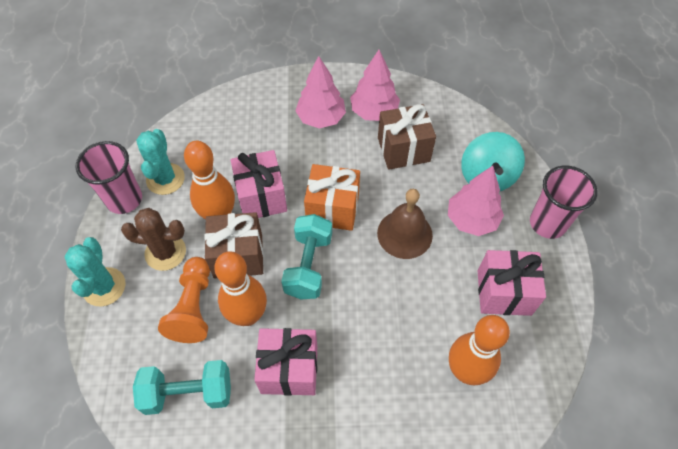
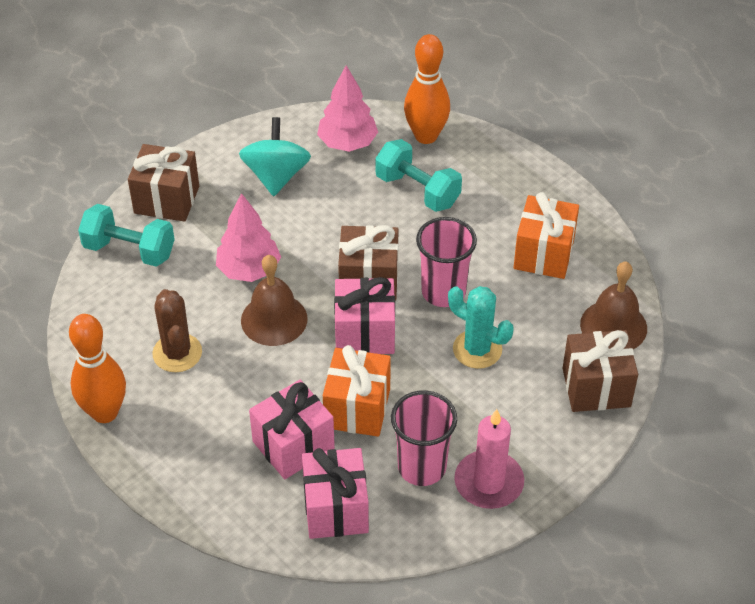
brown bell: 1 -> 2
brown gift: 2 -> 3
orange bowling pin: 3 -> 2
orange gift: 1 -> 2
orange pawn: 1 -> 0
pink candle: 0 -> 1
pink tree: 3 -> 2
turquoise cactus: 2 -> 1

